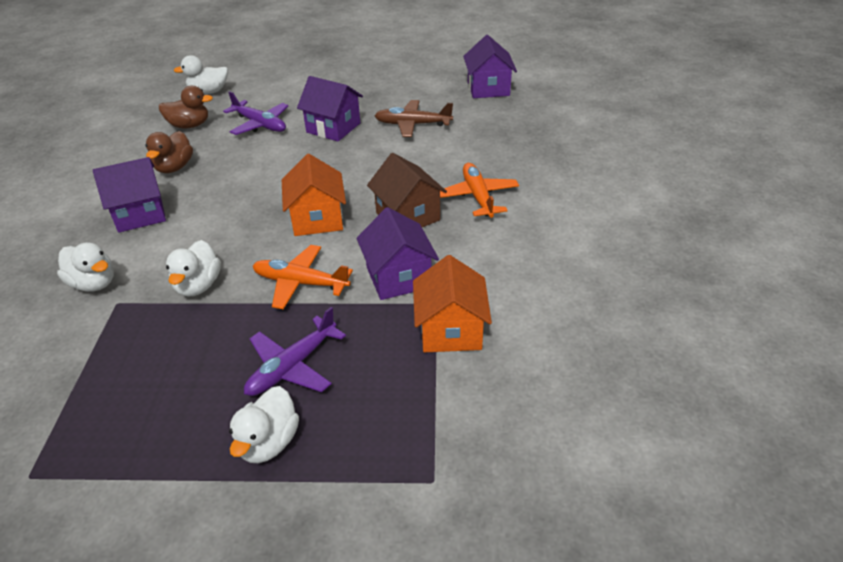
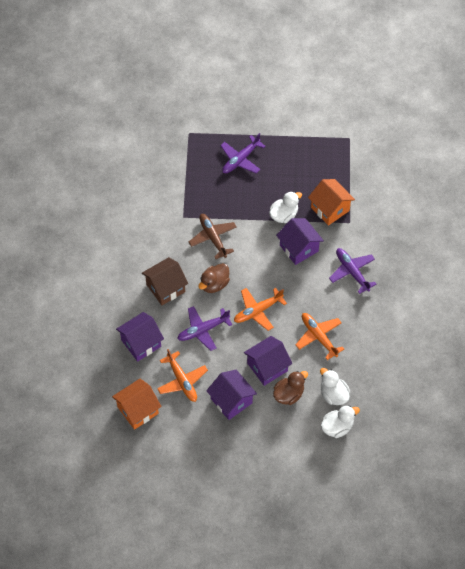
orange plane: 2 -> 3
purple plane: 2 -> 3
white duck: 4 -> 3

